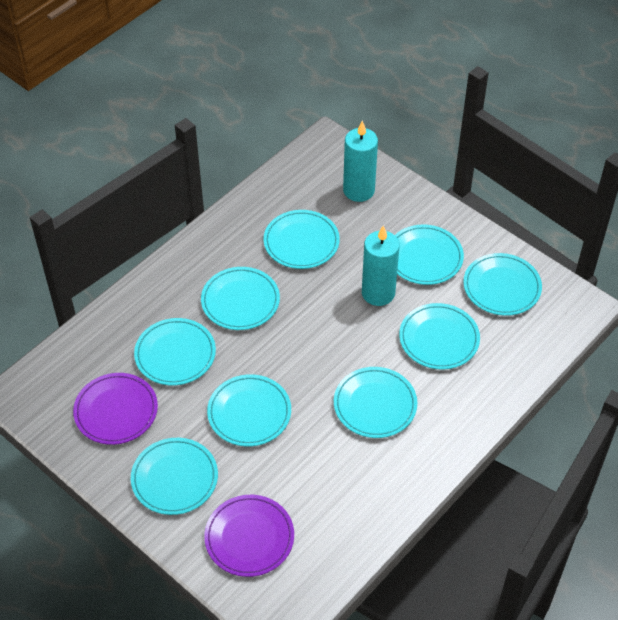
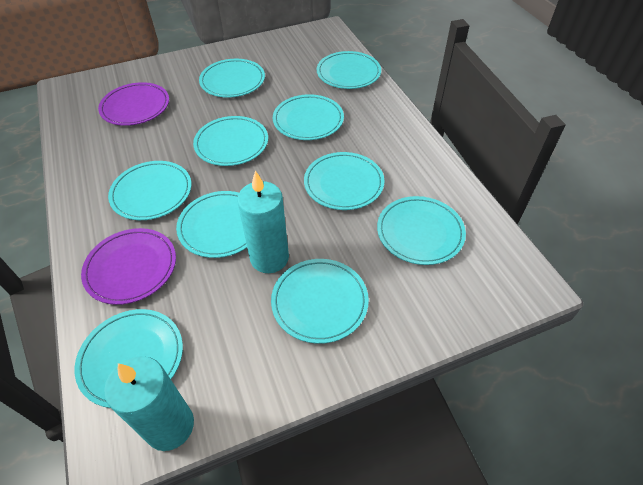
turquoise plate: 9 -> 10

